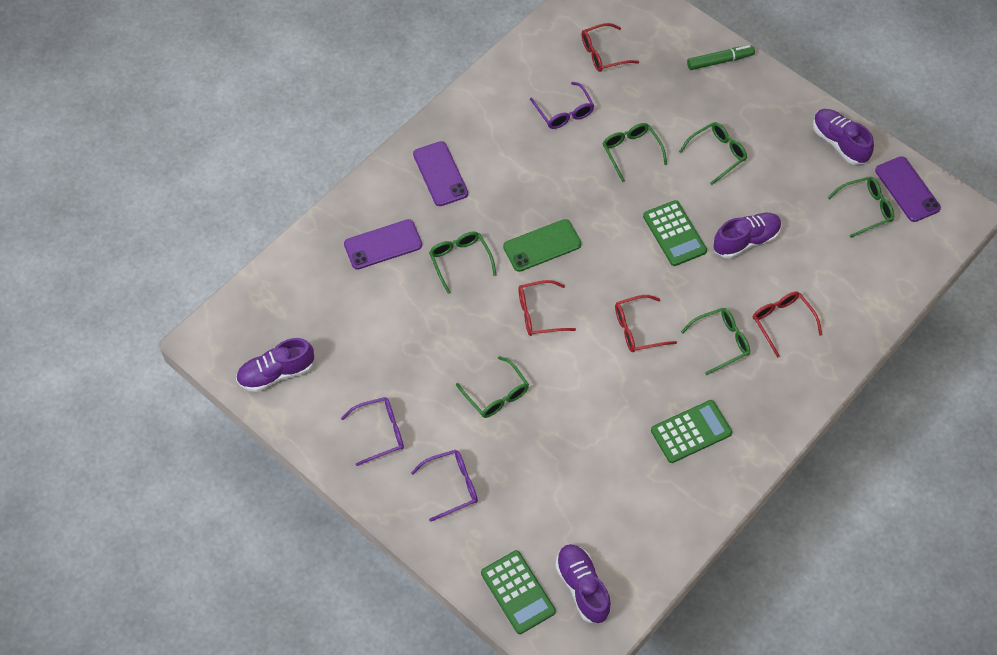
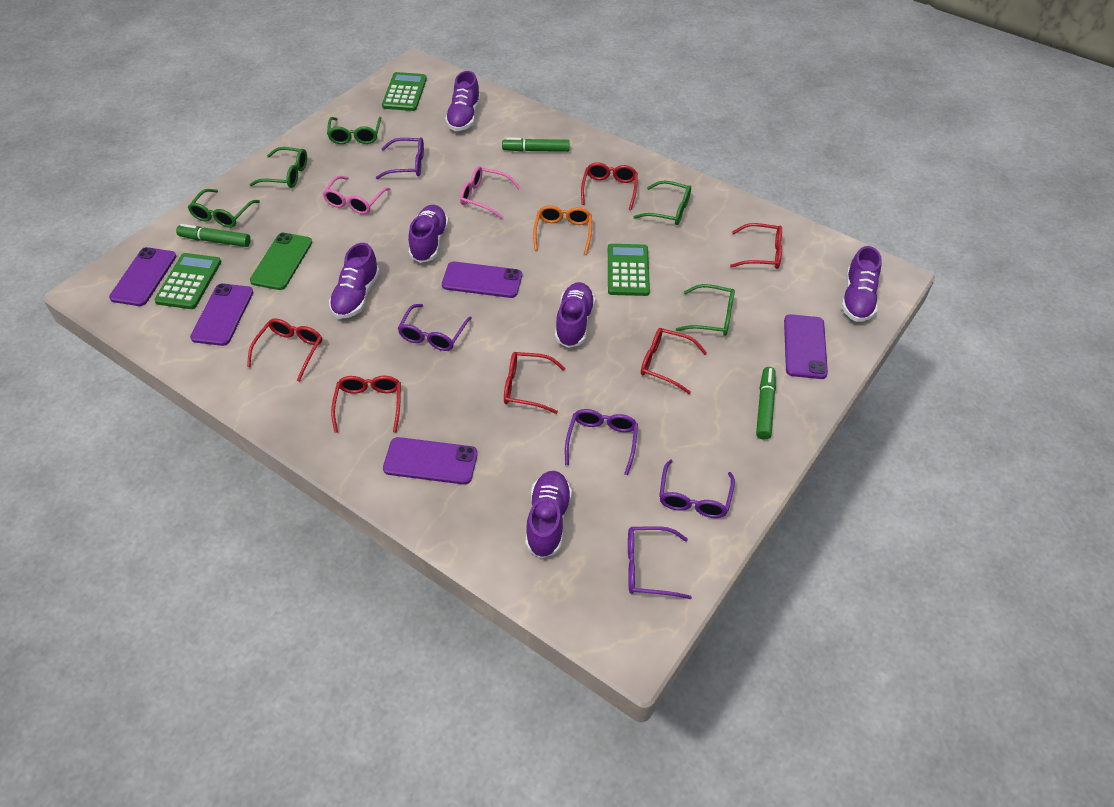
green glasses: 6 -> 5
green marker: 1 -> 3
orange glasses: 0 -> 1
pink glasses: 0 -> 2
purple glasses: 3 -> 5
purple phone: 3 -> 5
purple shoe: 4 -> 6
red glasses: 4 -> 6

